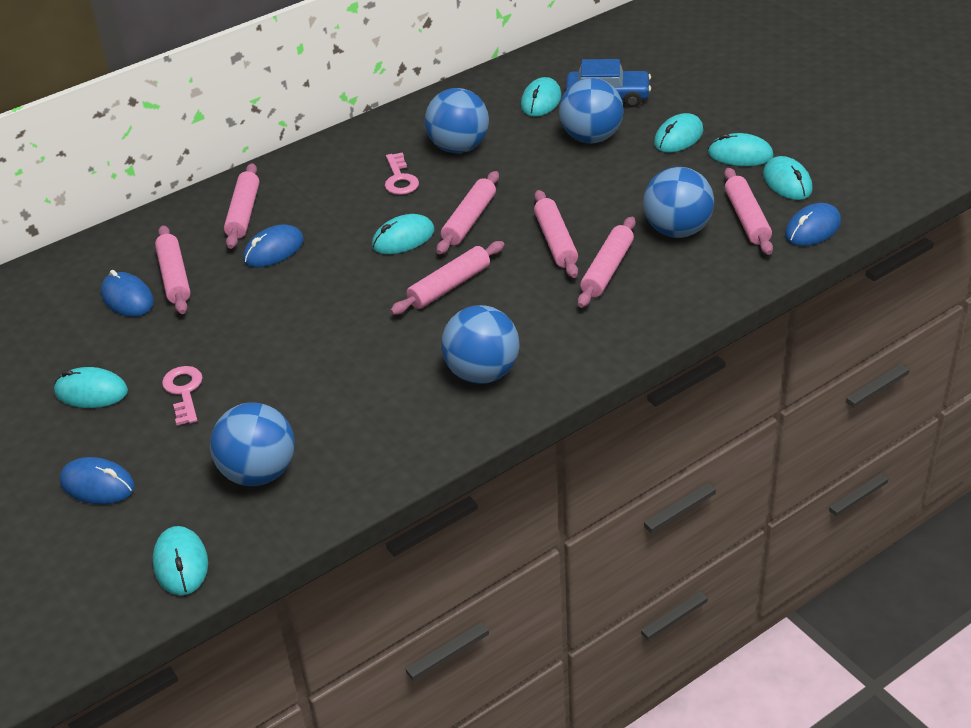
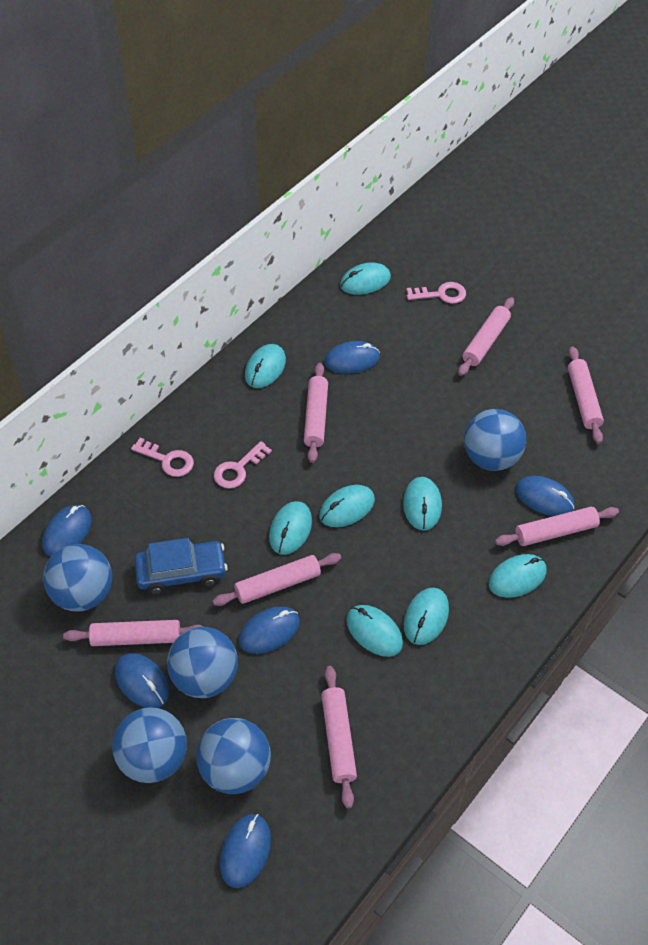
blue mouse: 4 -> 6
pink key: 2 -> 3
turquoise mouse: 7 -> 8

